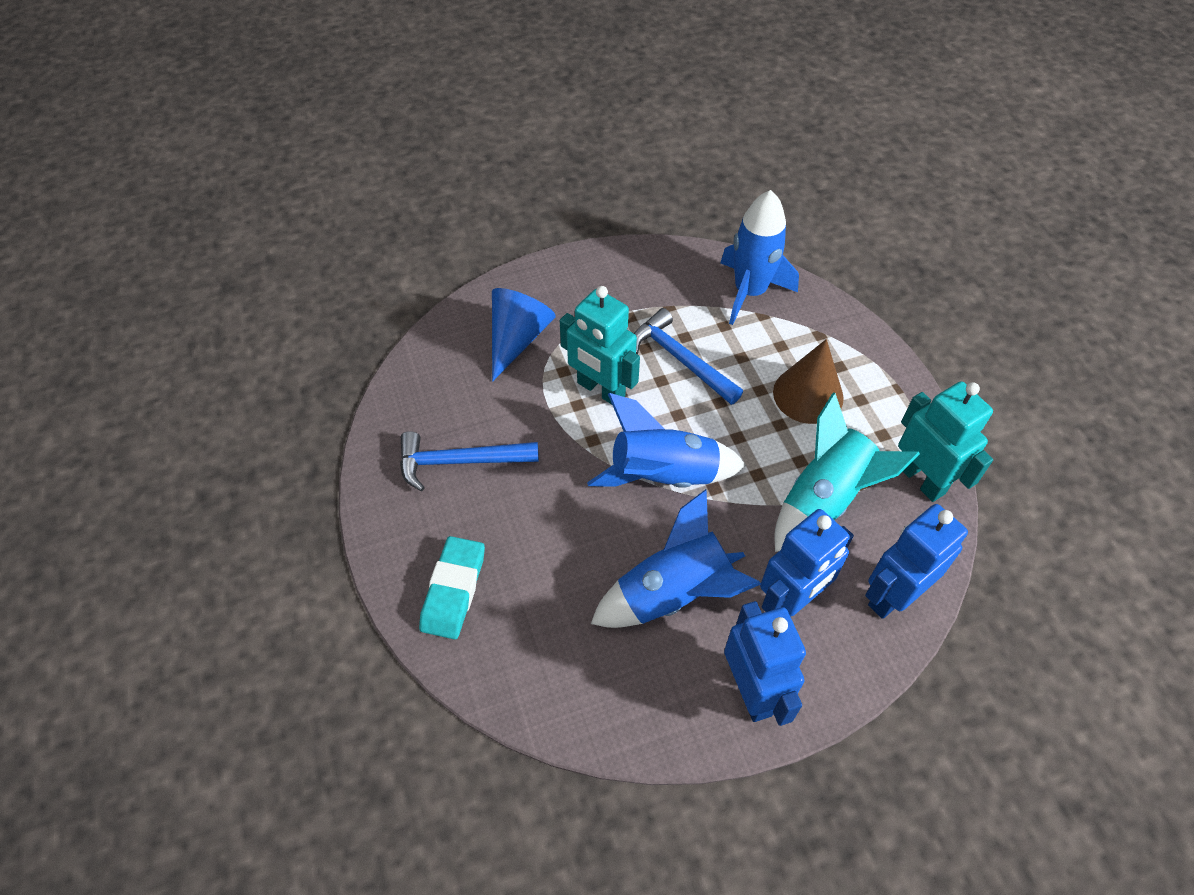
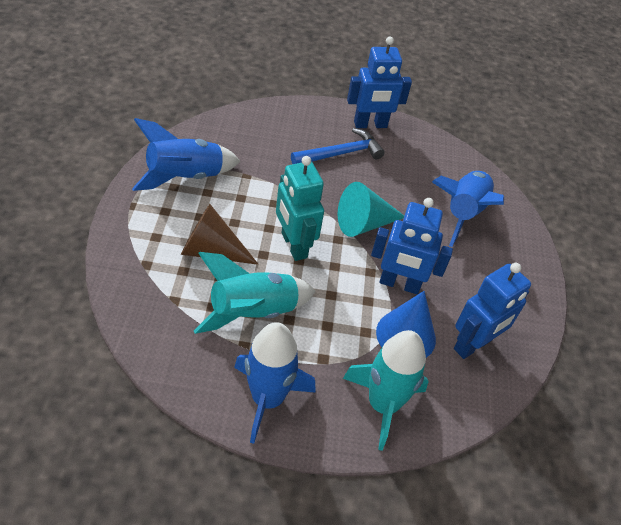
blue hammer: 2 -> 1
turquoise cone: 0 -> 1
turquoise eraser: 1 -> 0
turquoise robot: 2 -> 1
turquoise rocket: 1 -> 2

